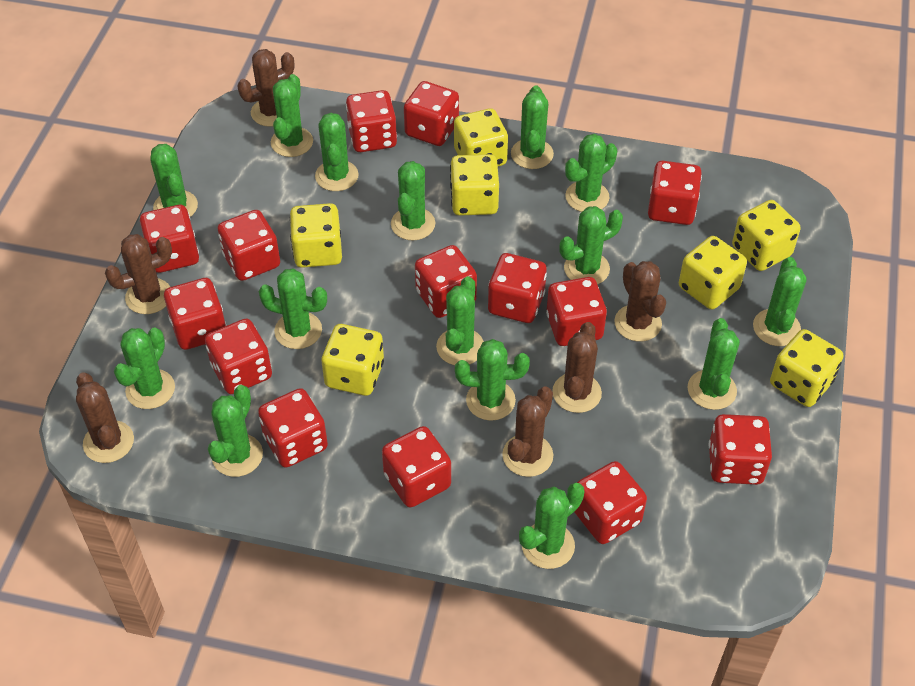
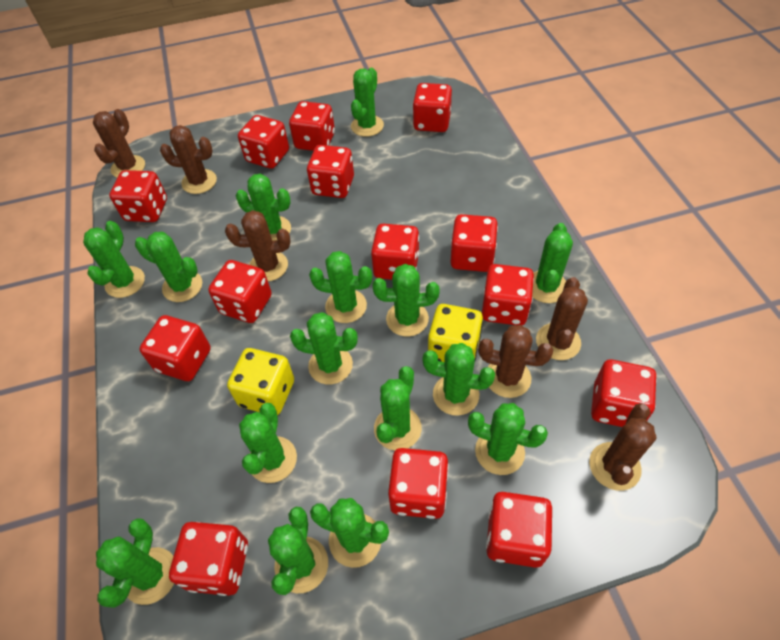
yellow dice: 7 -> 2

